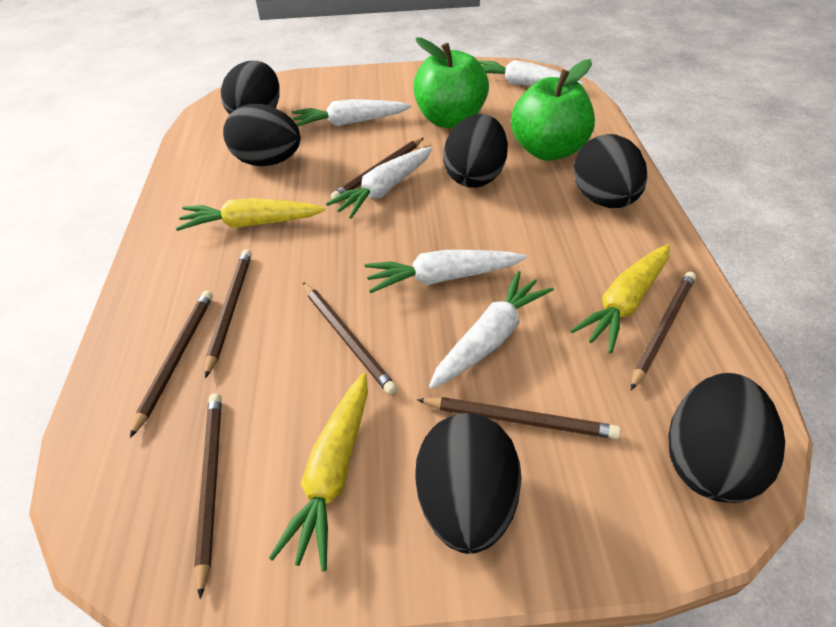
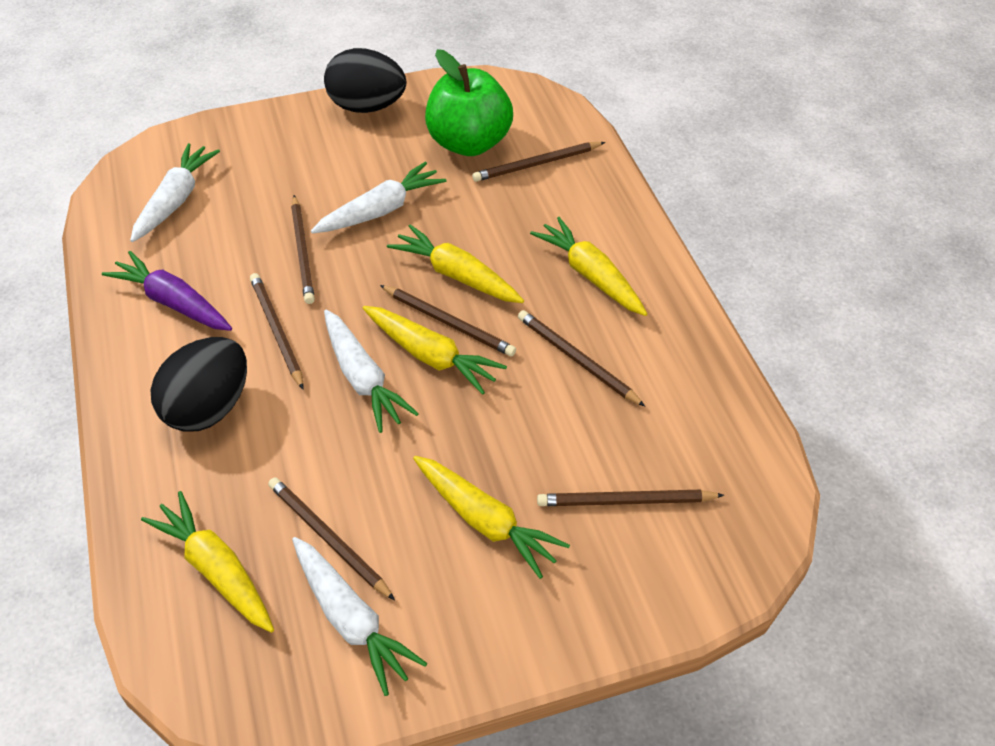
black egg: 6 -> 2
green apple: 2 -> 1
purple carrot: 0 -> 1
white carrot: 5 -> 4
yellow carrot: 3 -> 5

